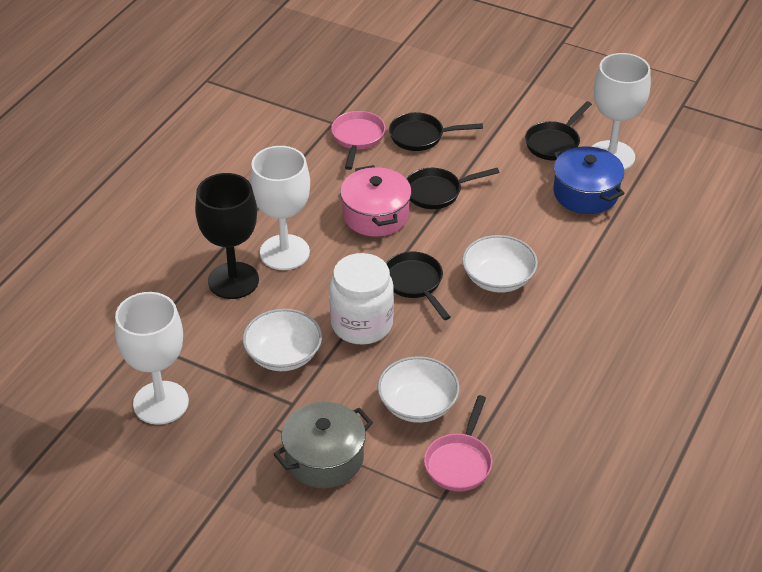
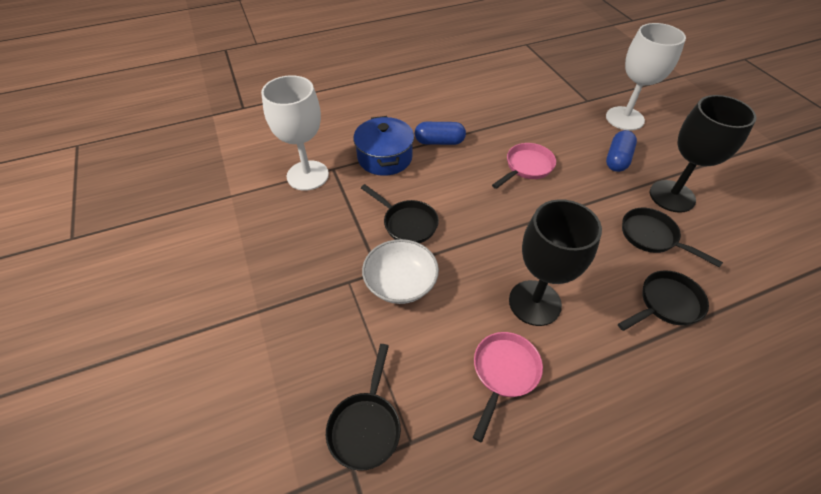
black goblet: 1 -> 2
blue capsule: 0 -> 2
grey pot: 1 -> 0
pink pot: 1 -> 0
white bowl: 3 -> 1
white goblet: 3 -> 2
white jar: 1 -> 0

